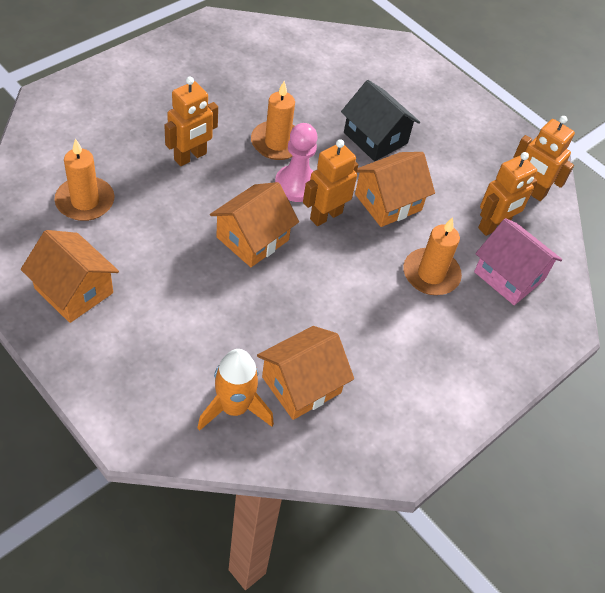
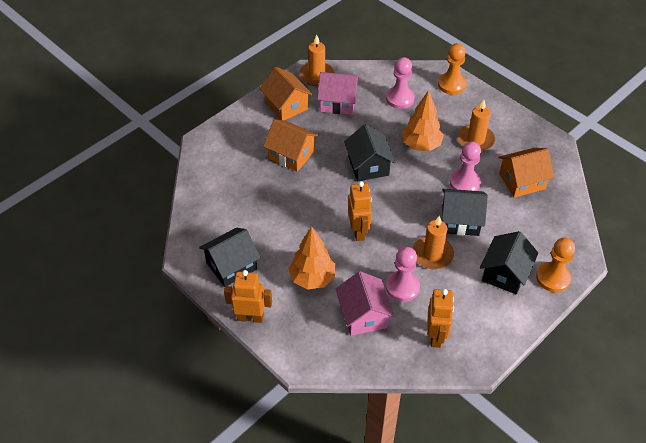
black house: 1 -> 4
orange house: 4 -> 3
orange pawn: 0 -> 2
orange robot: 4 -> 3
orange rocket: 1 -> 0
orange tree: 0 -> 2
pink house: 1 -> 2
pink pawn: 1 -> 3

